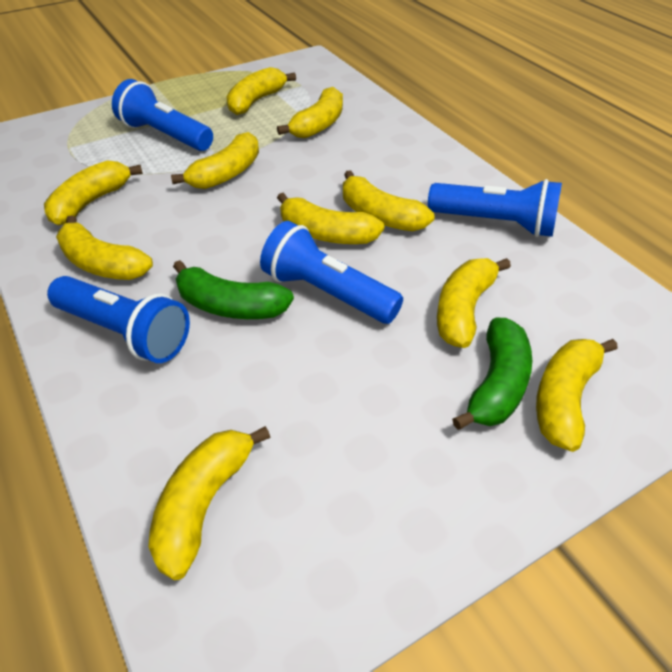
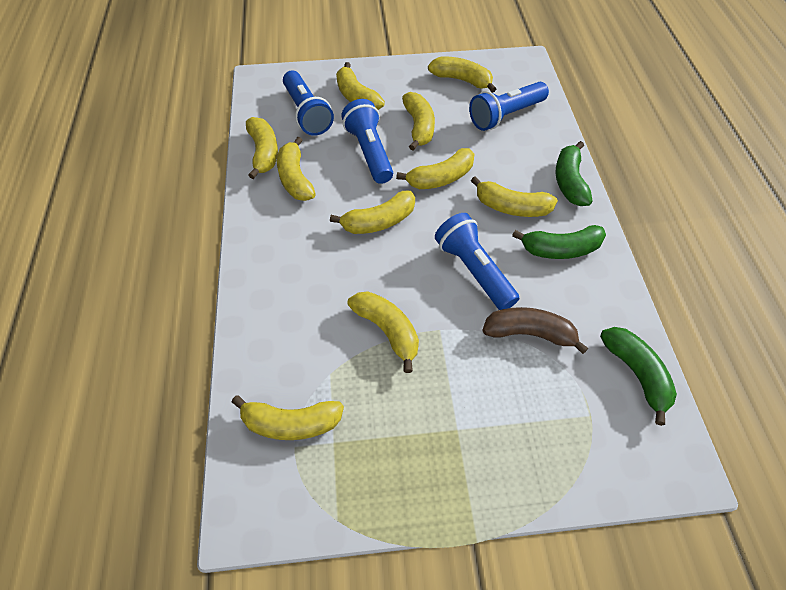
brown banana: 0 -> 1
green banana: 2 -> 3

